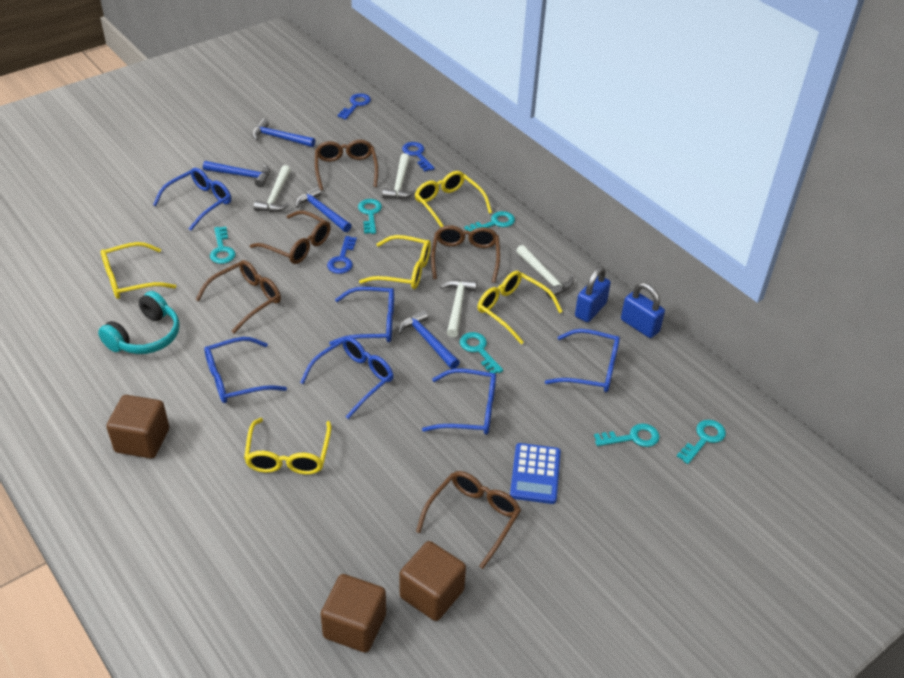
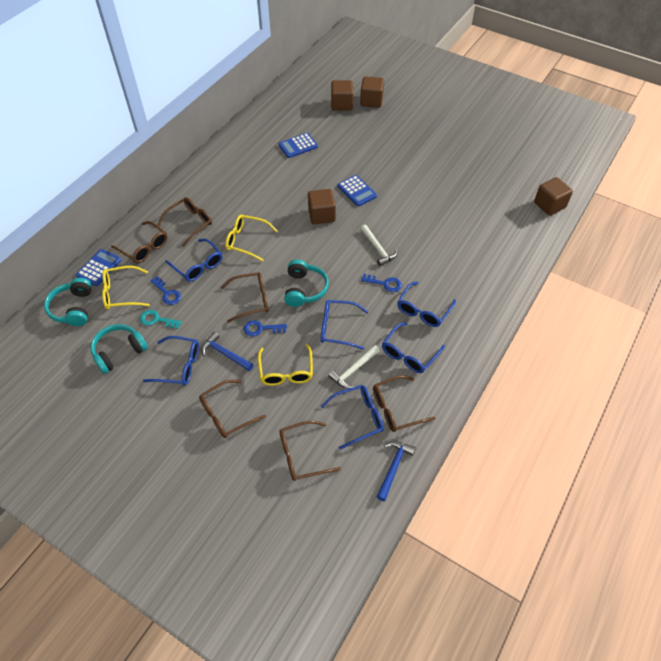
blue calculator: 1 -> 3
blue hammer: 4 -> 2
blue padlock: 2 -> 0
brown cube: 3 -> 4
brown glasses: 5 -> 6
turquoise headphones: 1 -> 3
turquoise key: 6 -> 1
white hammer: 4 -> 2
yellow glasses: 5 -> 3

